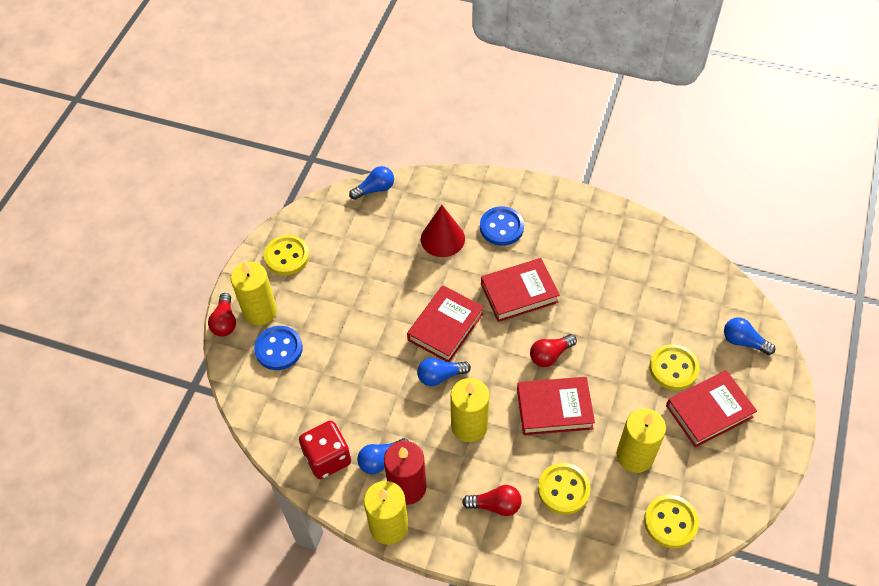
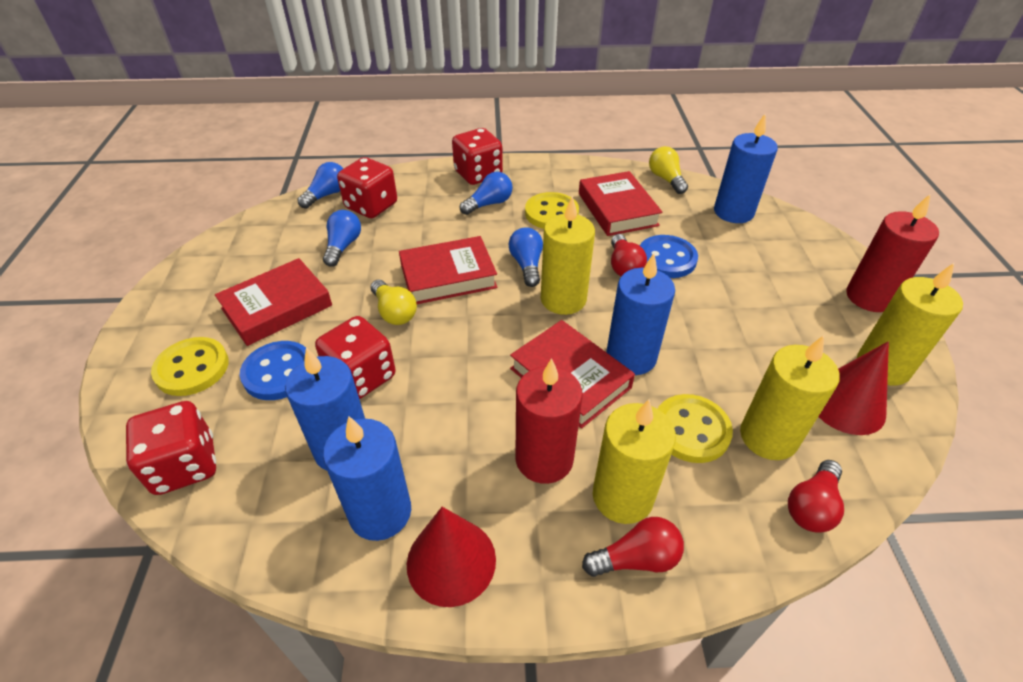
blue candle: 0 -> 4
red candle: 1 -> 2
red cone: 1 -> 2
red dice: 1 -> 4
yellow button: 4 -> 3
yellow light bulb: 0 -> 2

